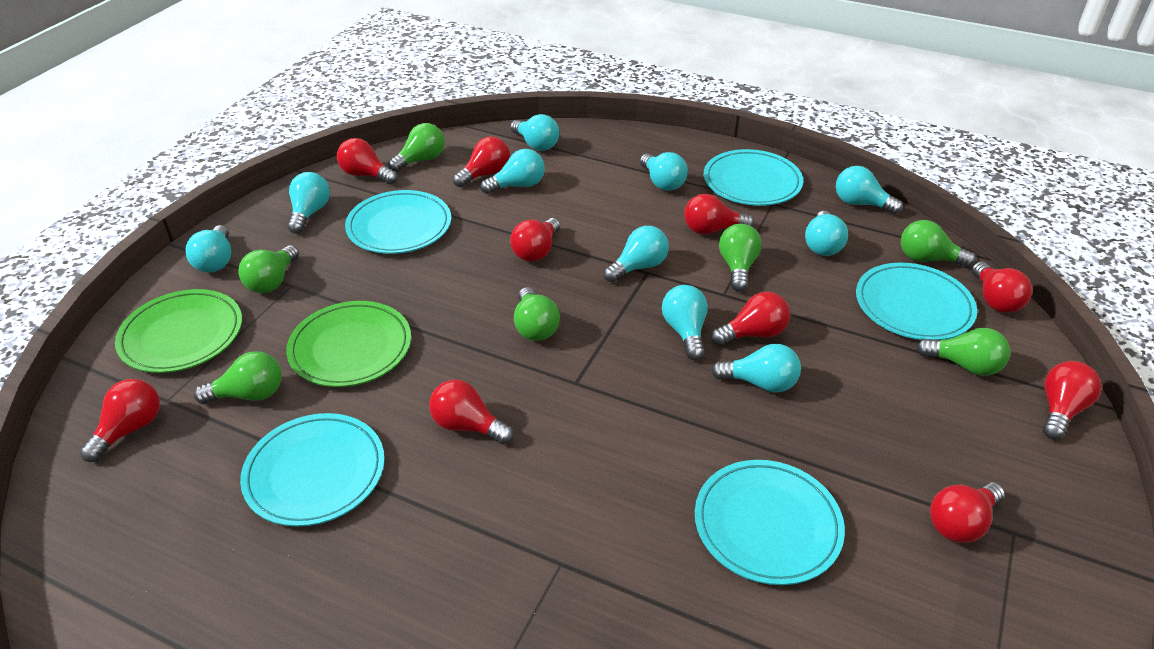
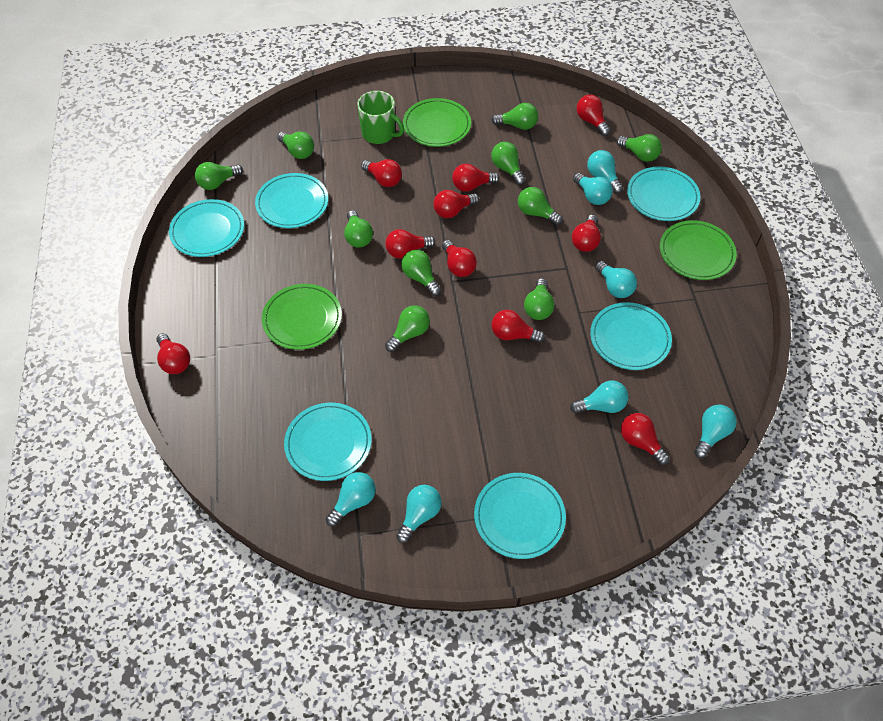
green light bulb: 7 -> 10
green mug: 0 -> 1
green plate: 2 -> 3
turquoise light bulb: 10 -> 7
turquoise plate: 5 -> 6

